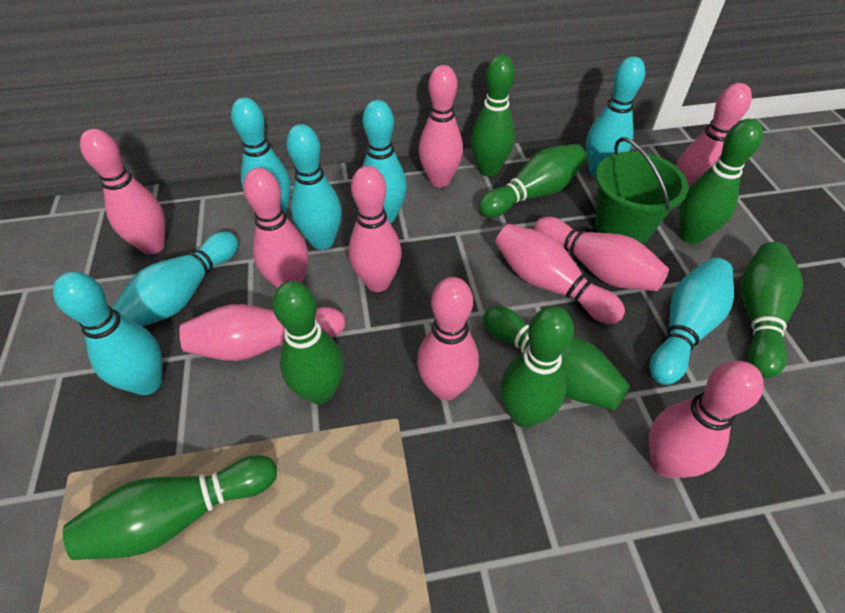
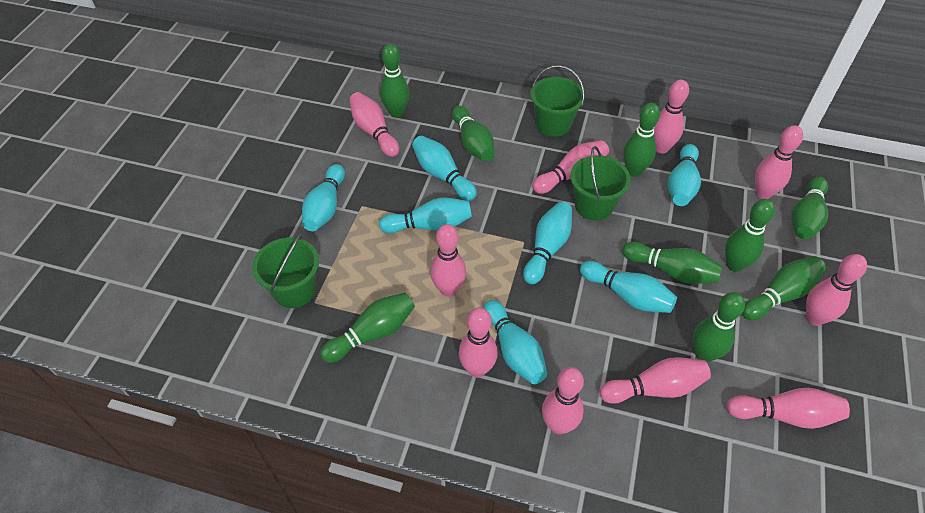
green bowling pin: 8 -> 9
green bucket: 1 -> 3

